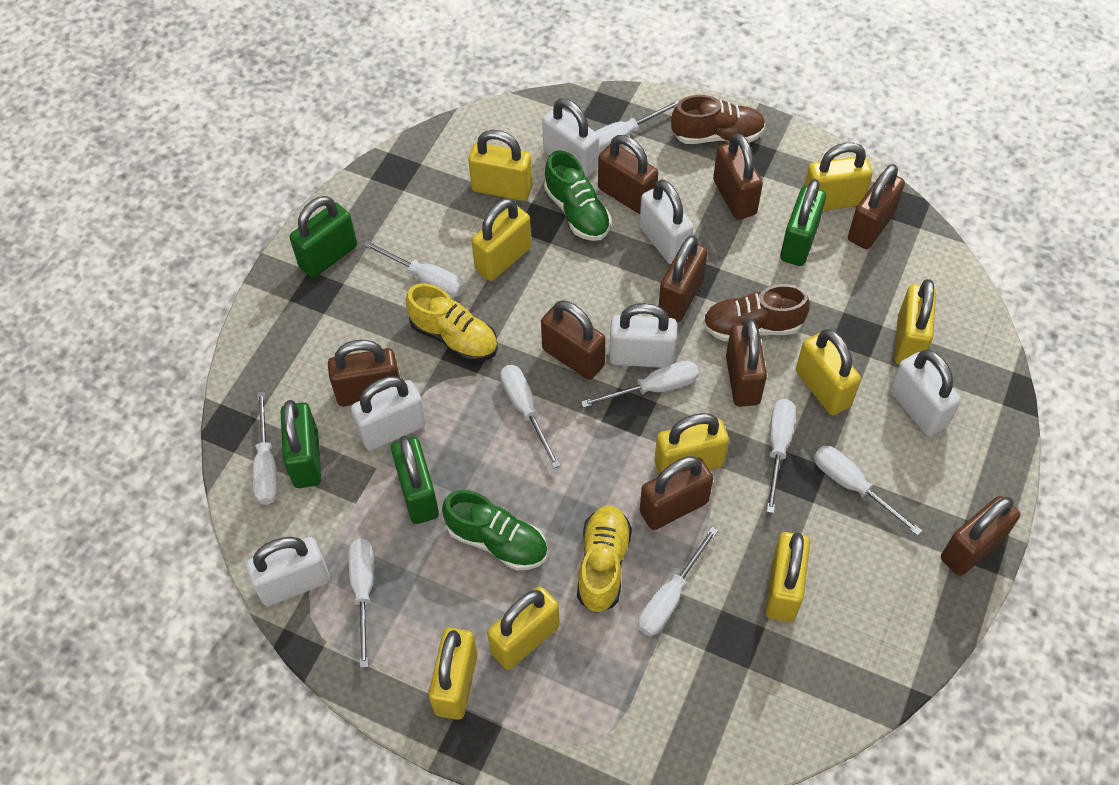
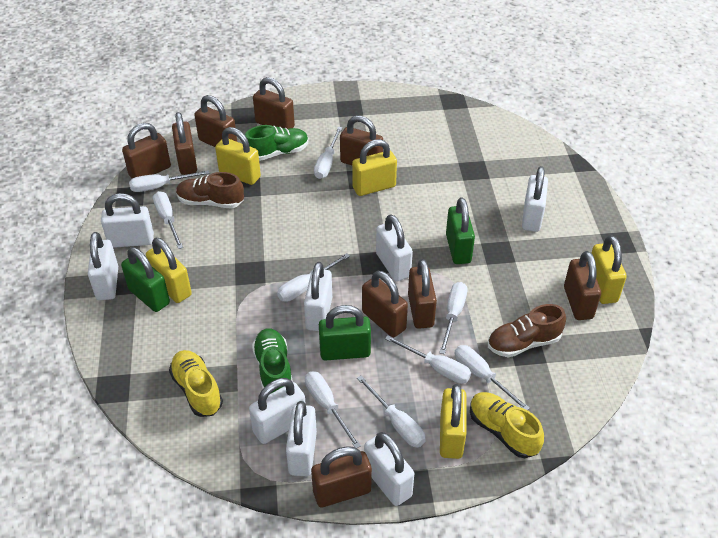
green padlock: 4 -> 3
white padlock: 6 -> 8
yellow padlock: 9 -> 5

